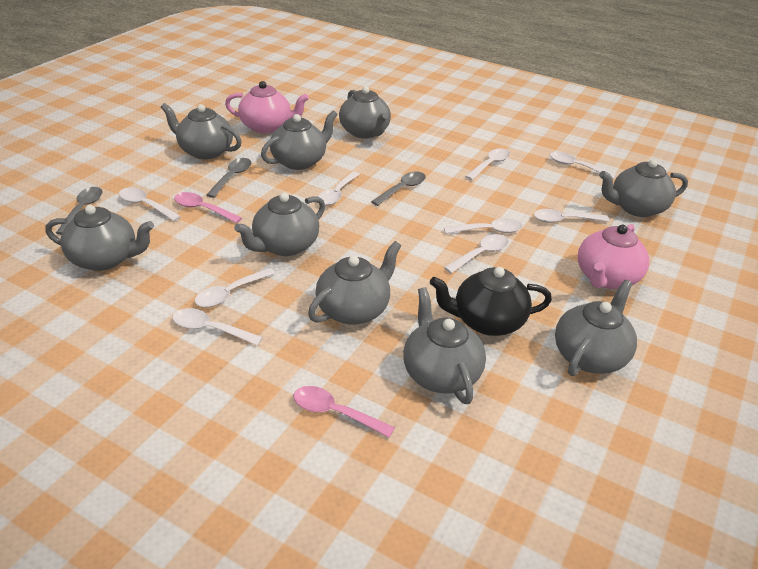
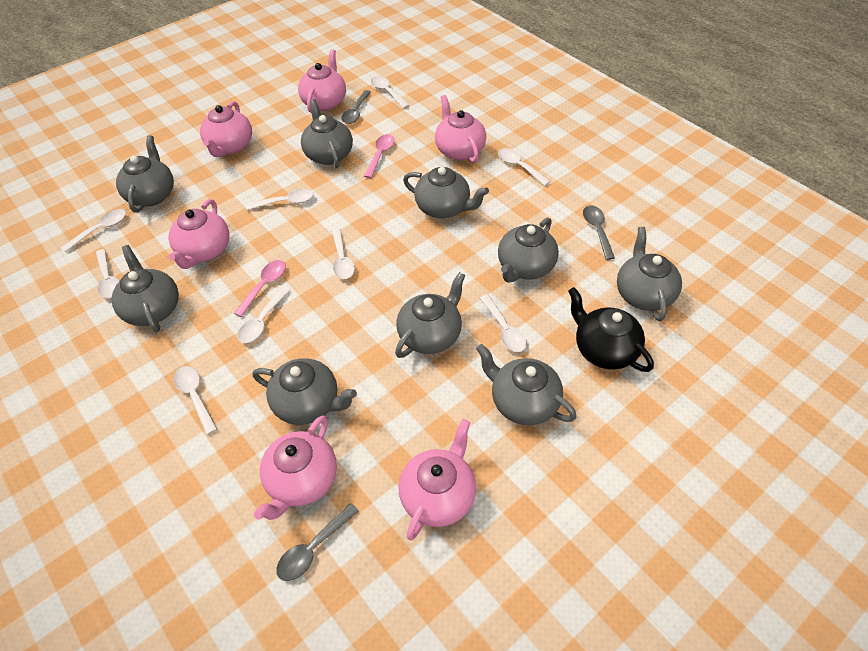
pink teapot: 2 -> 6

